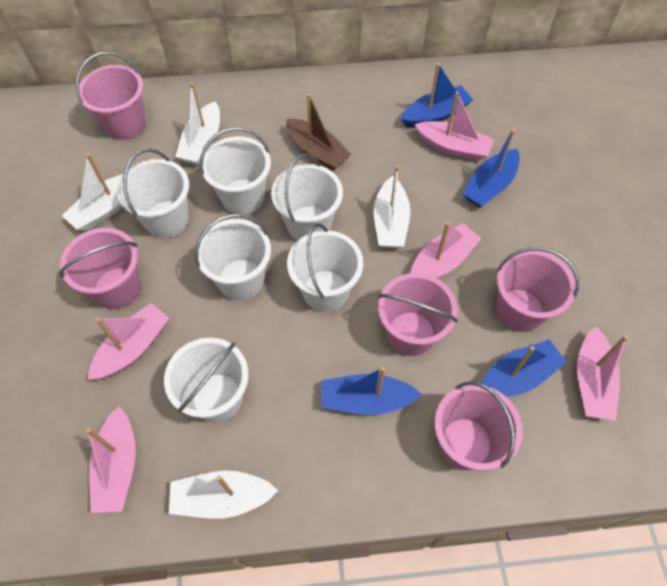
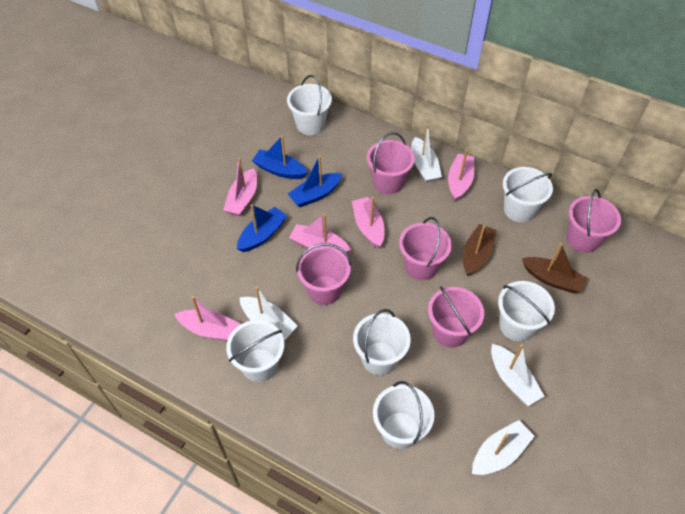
blue boat: 4 -> 3
brown boat: 1 -> 2

